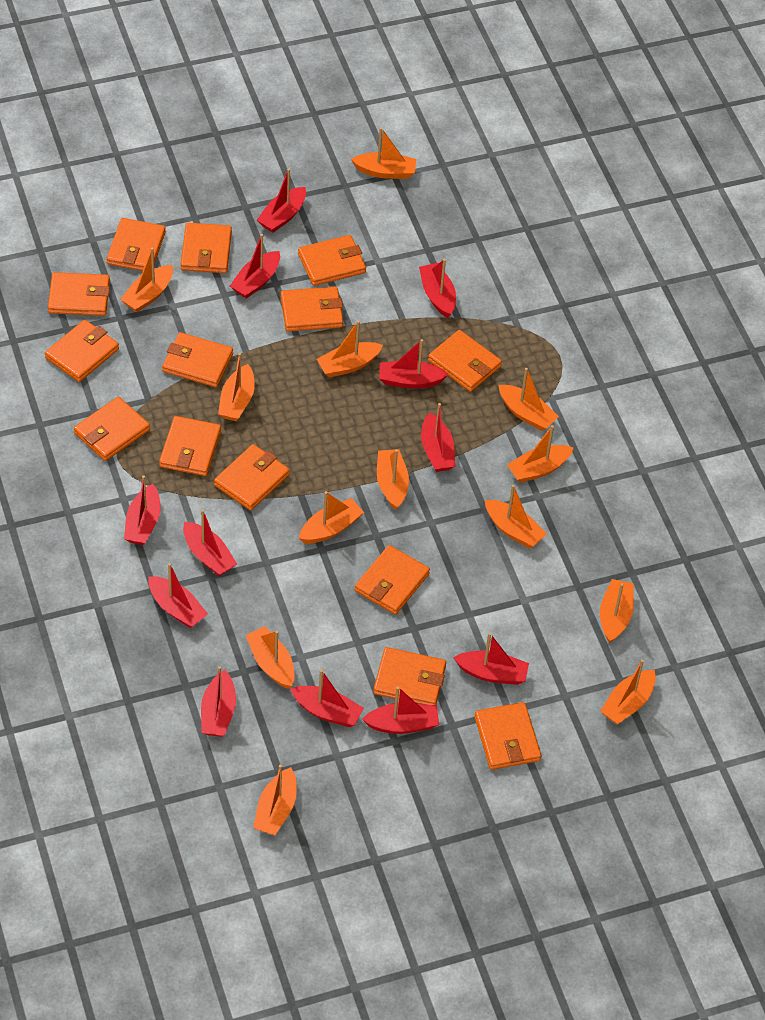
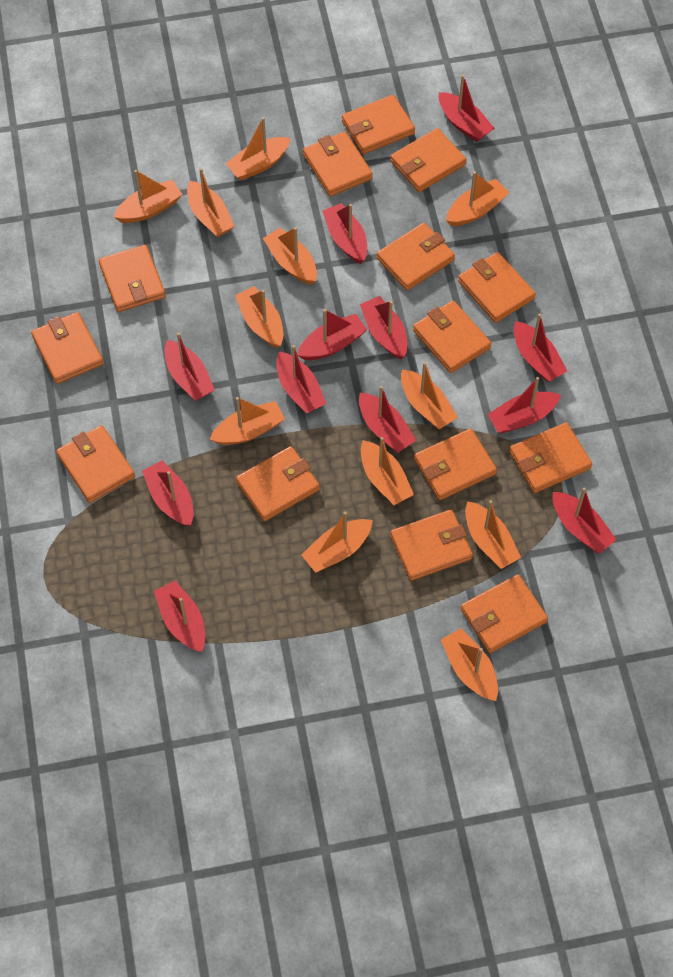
orange boat: 13 -> 12

